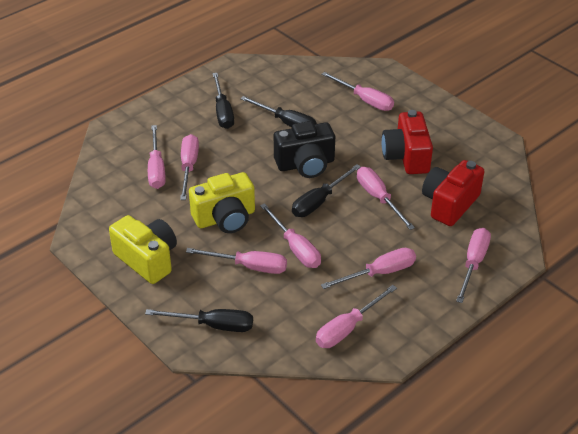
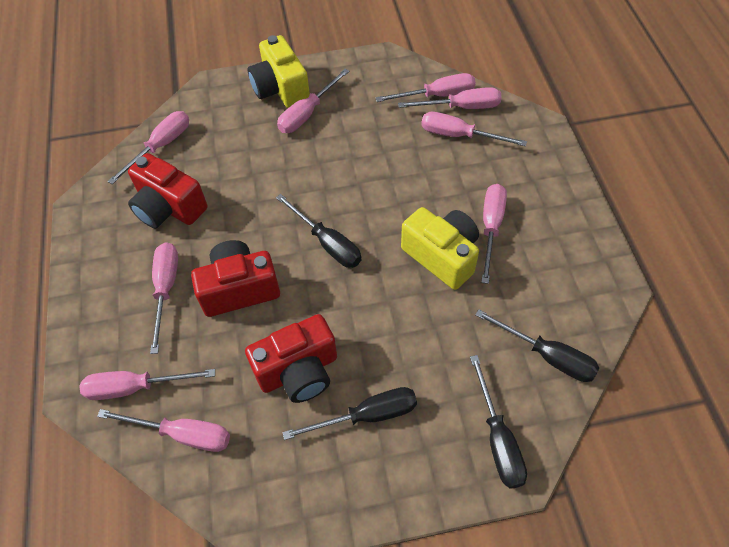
black camera: 1 -> 0
red camera: 2 -> 3

